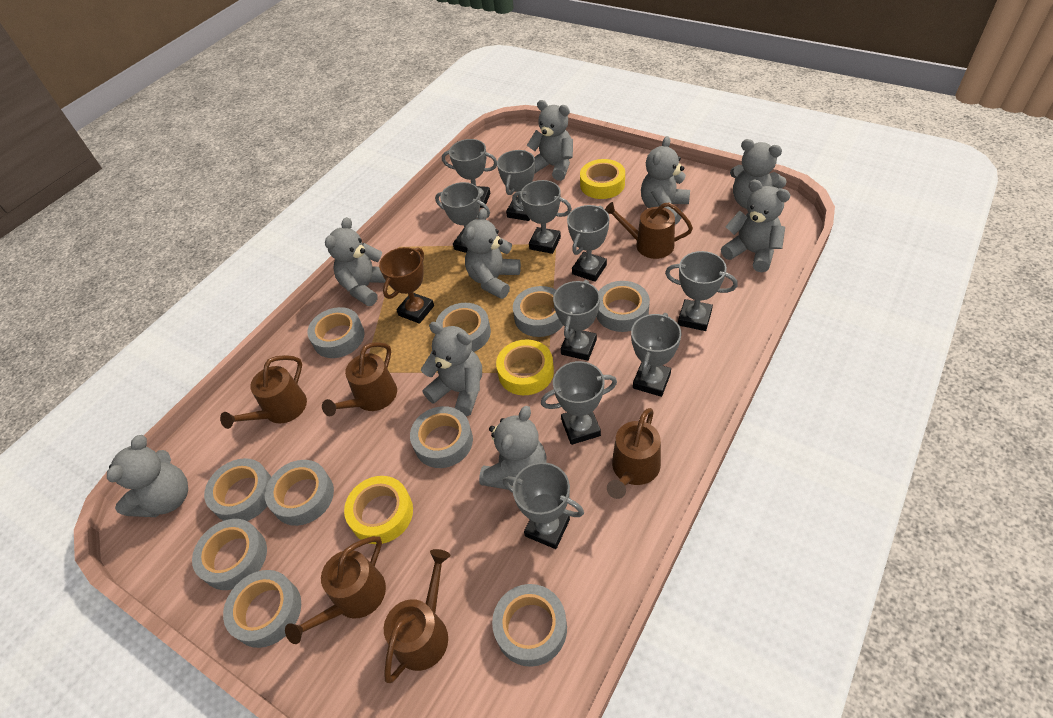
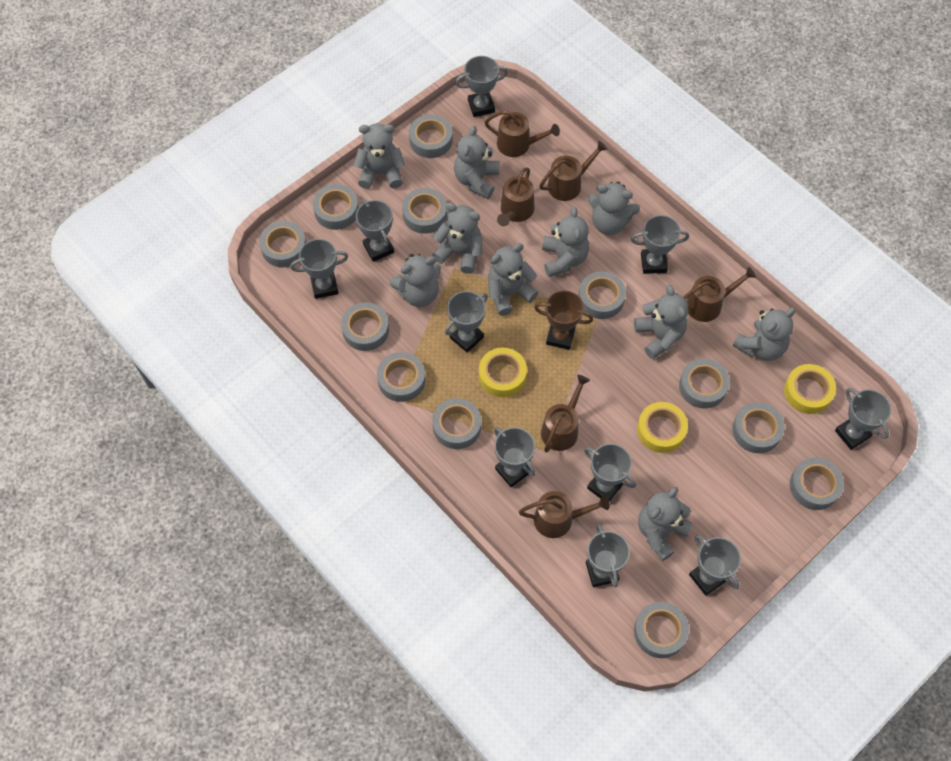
grey tape: 10 -> 12
grey teddy bear: 9 -> 10

